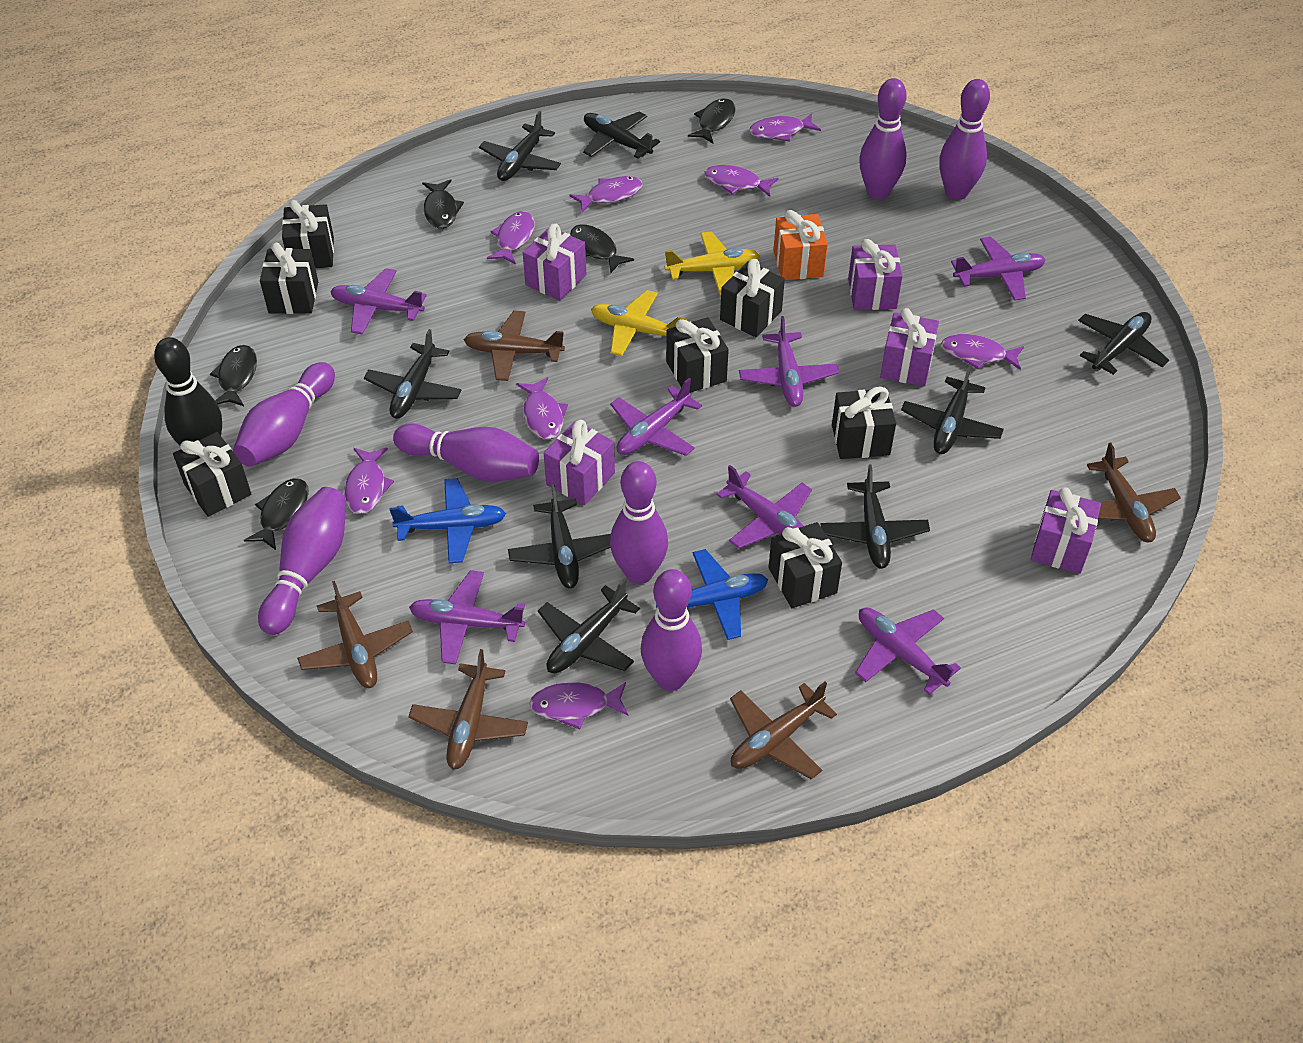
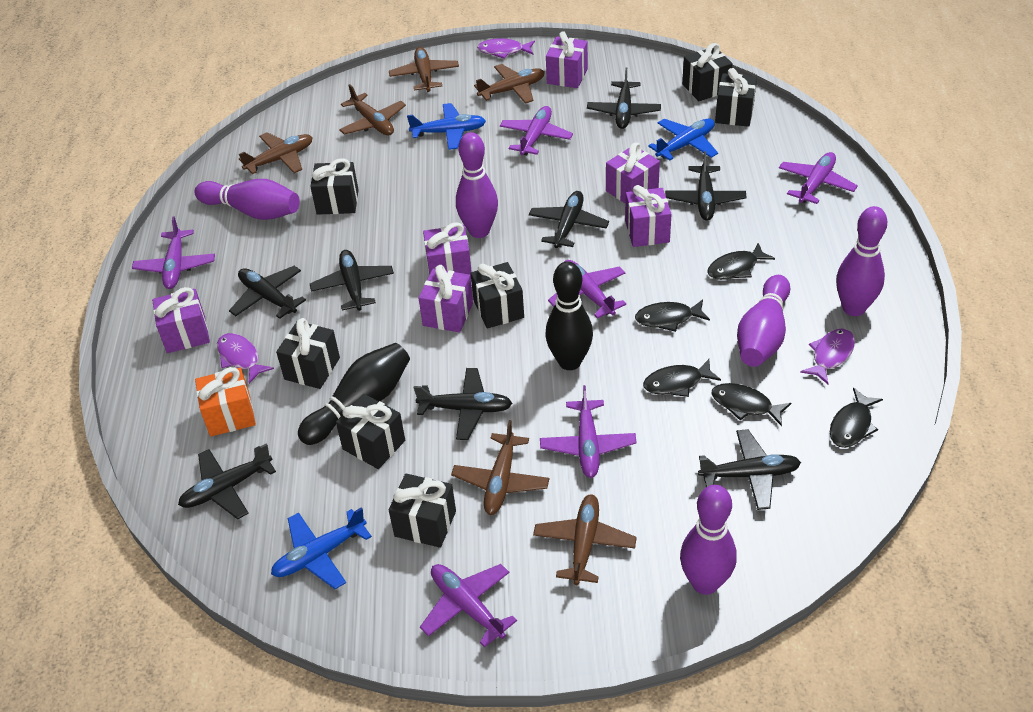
black bowling pin: 1 -> 2
blue plane: 2 -> 3
brown plane: 5 -> 6
purple bowling pin: 7 -> 5
purple fish: 8 -> 3
purple gift: 5 -> 6
purple plane: 7 -> 6
yellow plane: 2 -> 0

